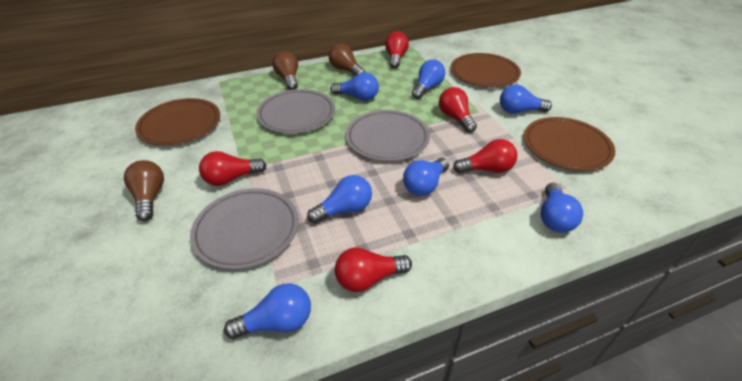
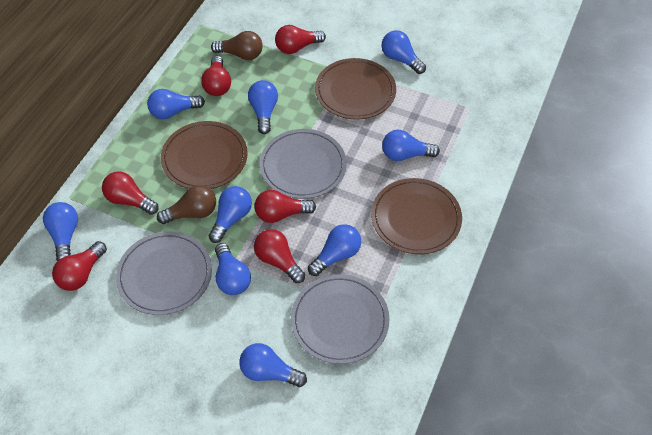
blue light bulb: 7 -> 9
brown light bulb: 3 -> 2
red light bulb: 5 -> 6

